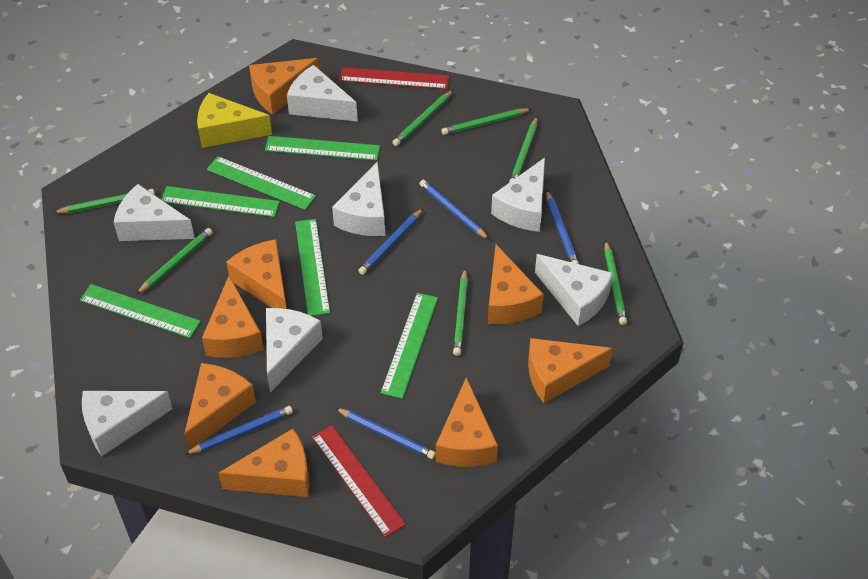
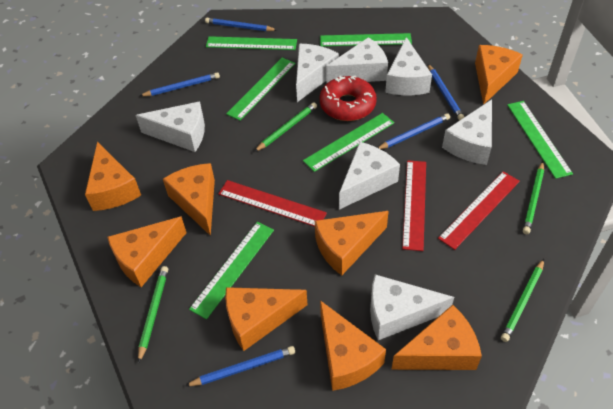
green pencil: 7 -> 4
red donut: 0 -> 1
red ruler: 2 -> 3
yellow cheese: 1 -> 0

